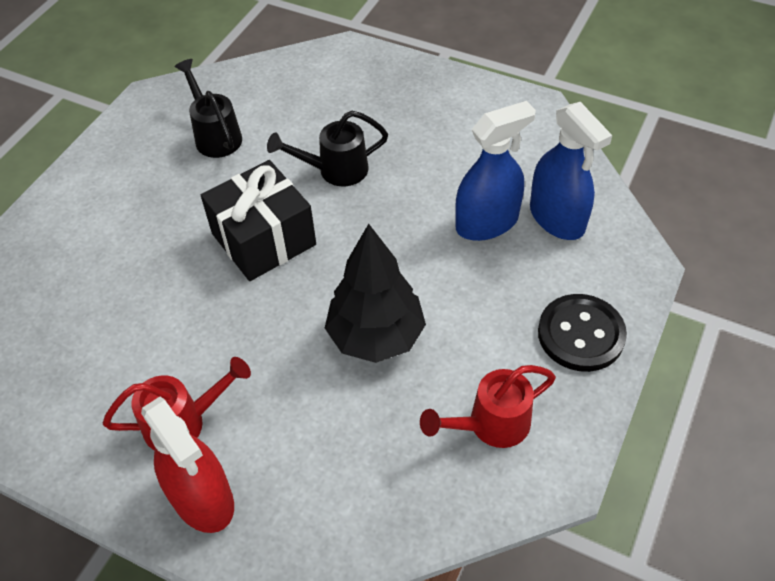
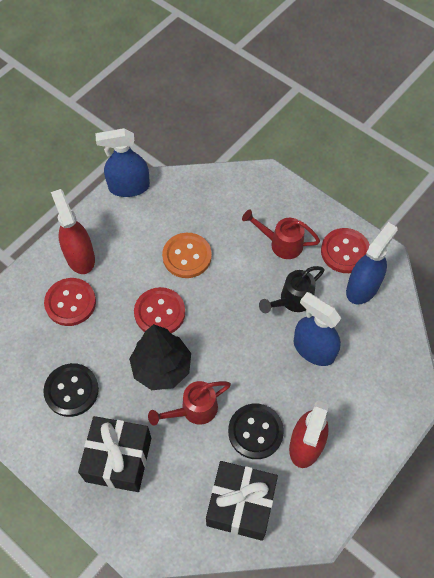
black button: 1 -> 2
black gift: 1 -> 2
black watering can: 2 -> 1
blue spray bottle: 2 -> 3
orange button: 0 -> 1
red button: 0 -> 3
red spray bottle: 1 -> 2

